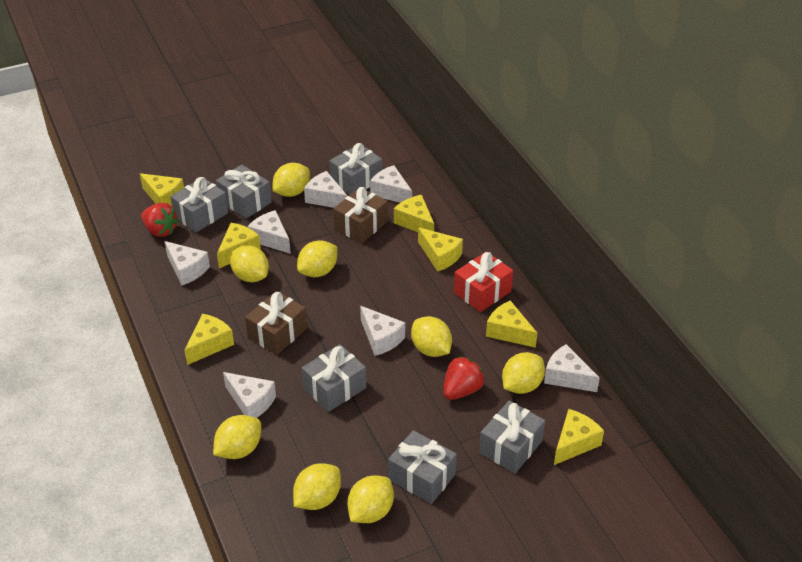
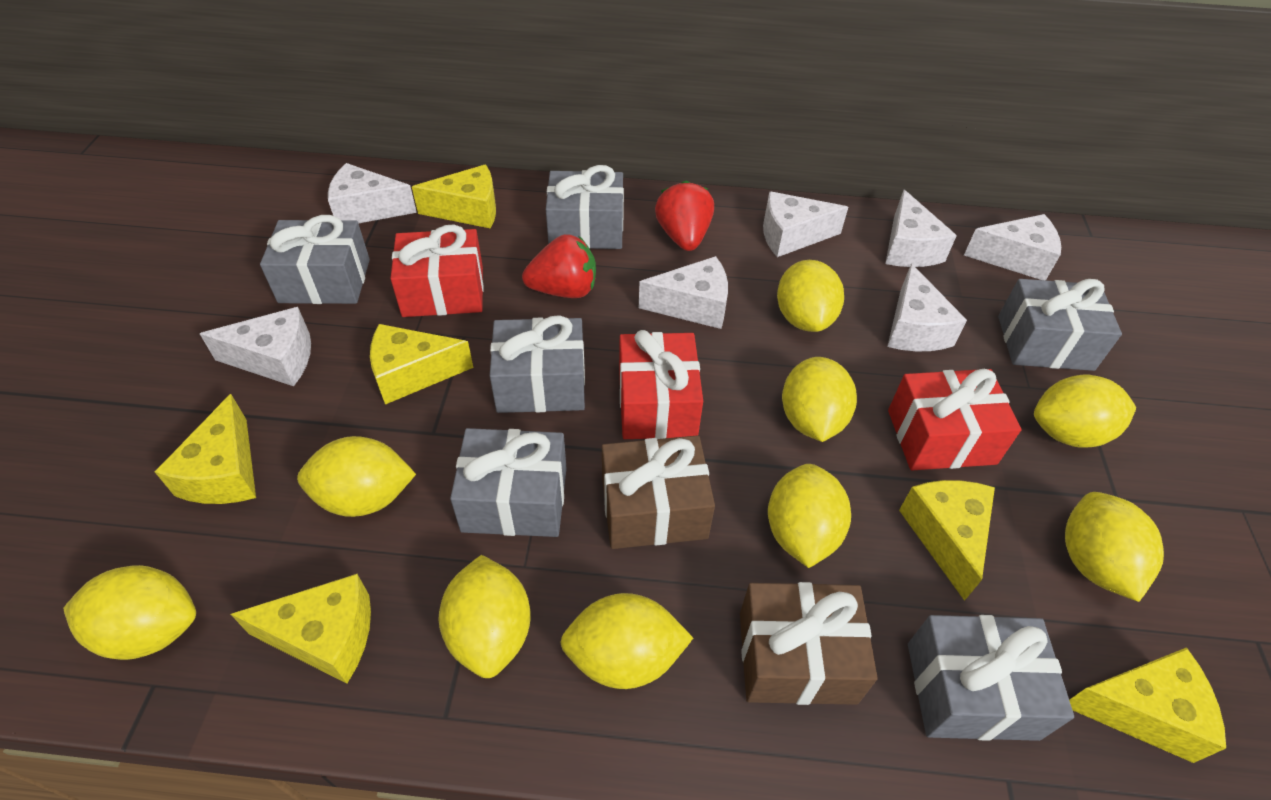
red gift: 1 -> 3
yellow cheese: 7 -> 6
yellow lemon: 8 -> 9

